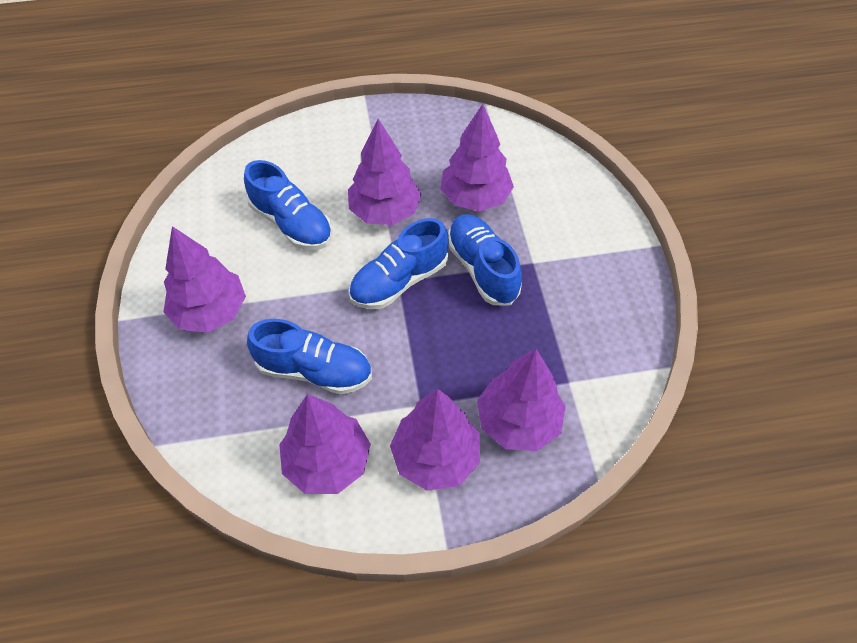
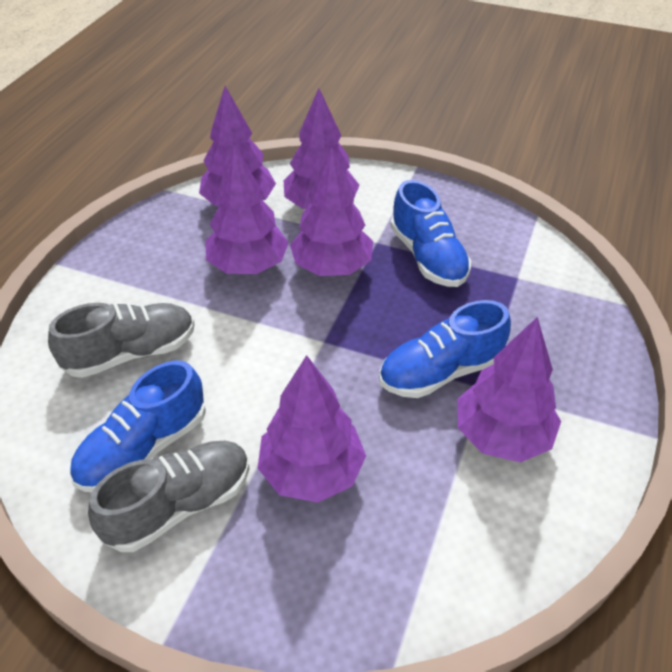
blue shoe: 4 -> 3
grey shoe: 0 -> 2

